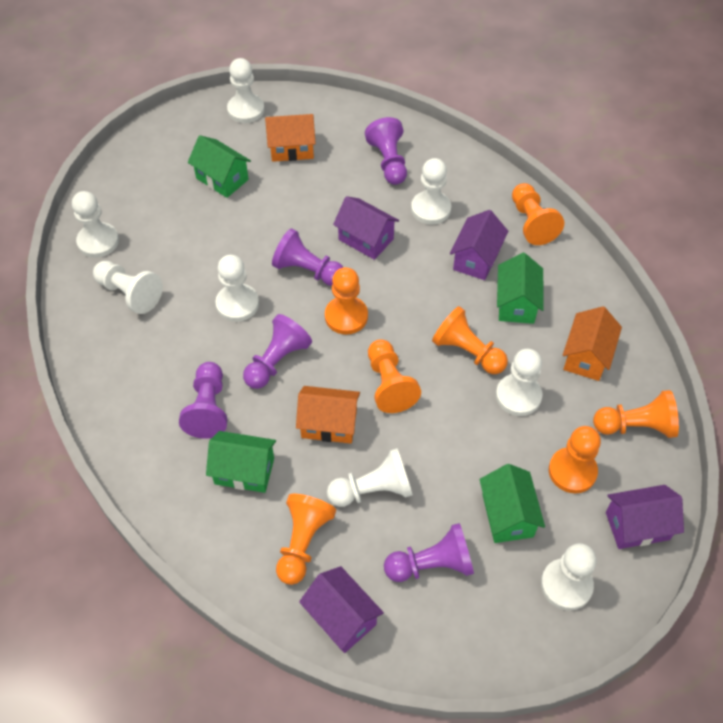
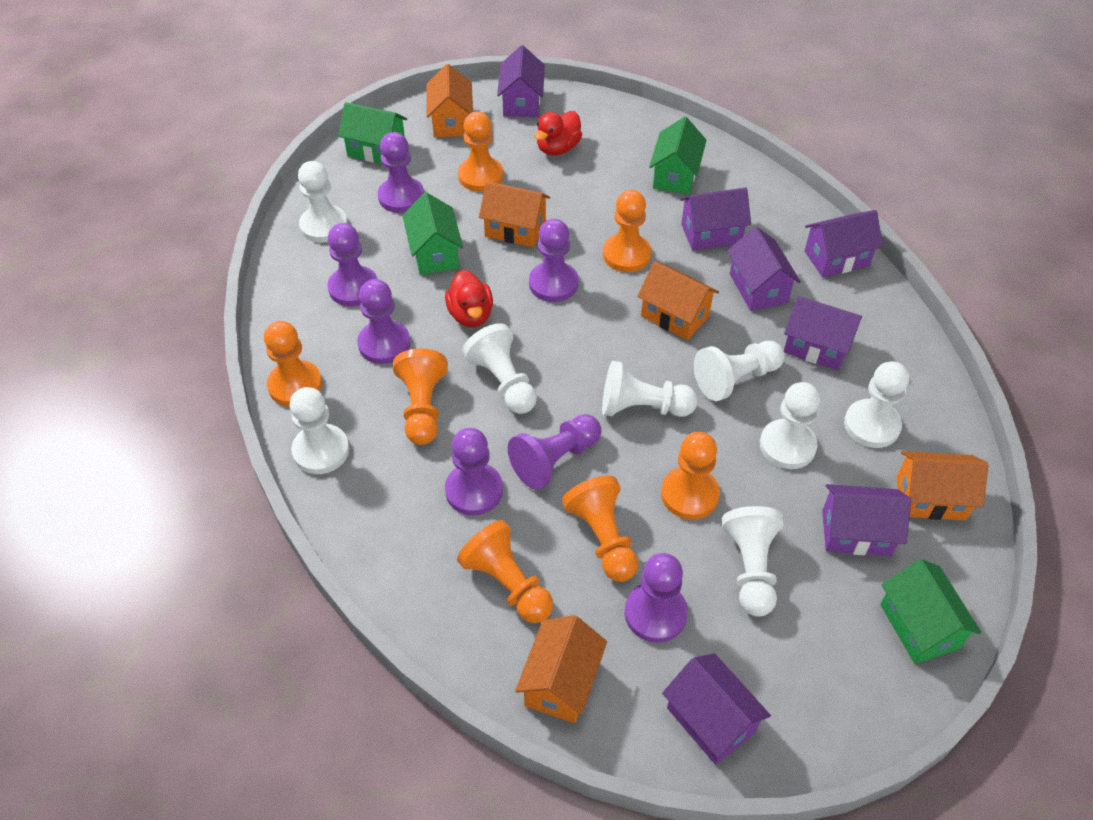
orange house: 3 -> 5
purple house: 4 -> 7
purple pawn: 5 -> 7
red duck: 0 -> 2

